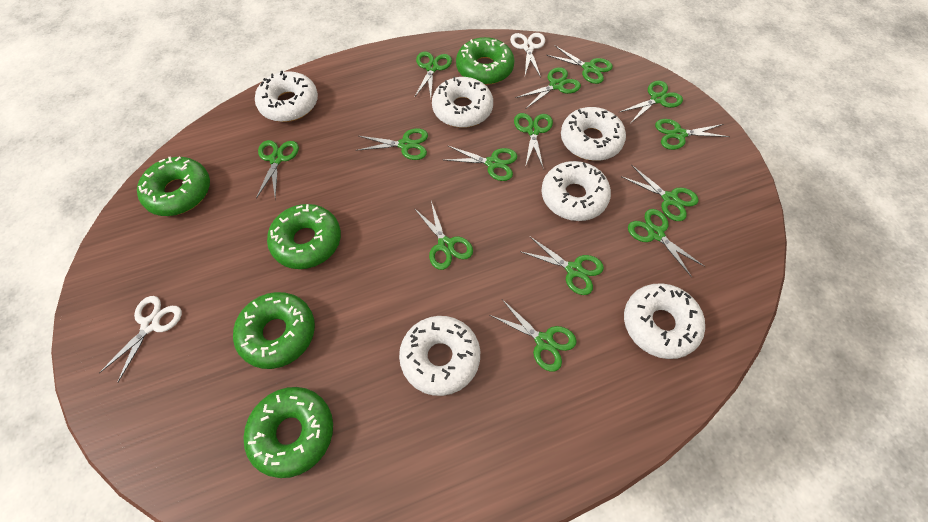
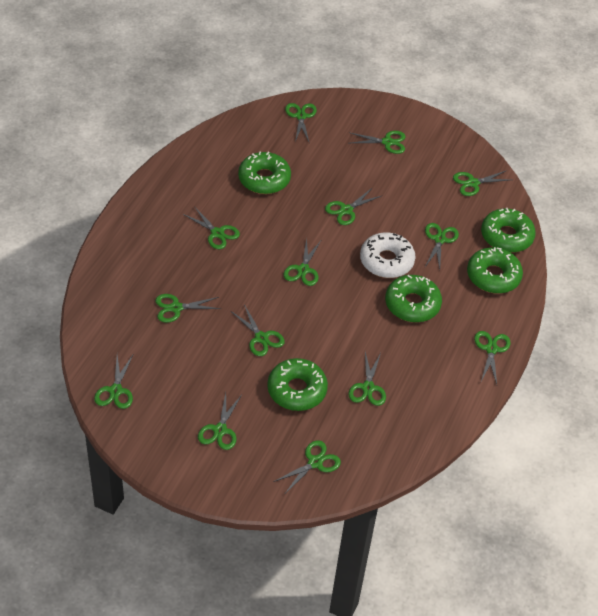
white donut: 6 -> 1
white scissors: 2 -> 0

